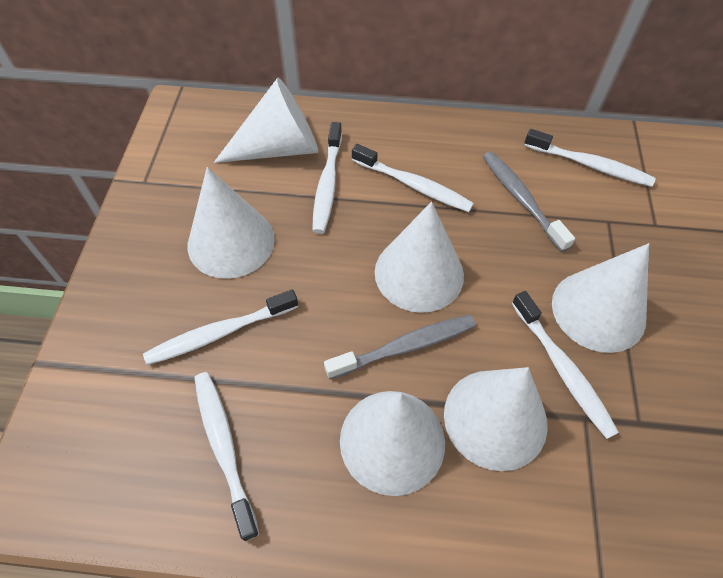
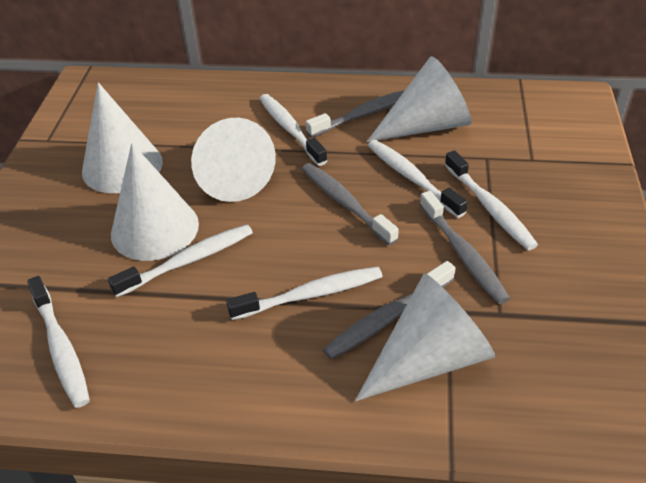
grey toothbrush: 2 -> 4
white cone: 6 -> 5

